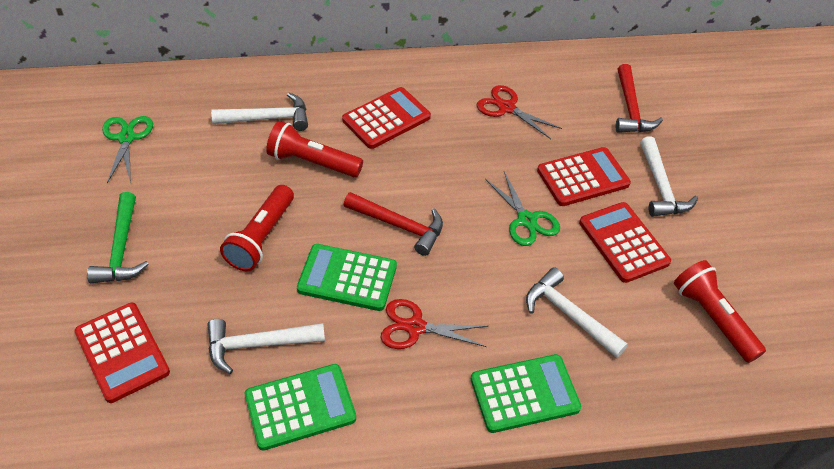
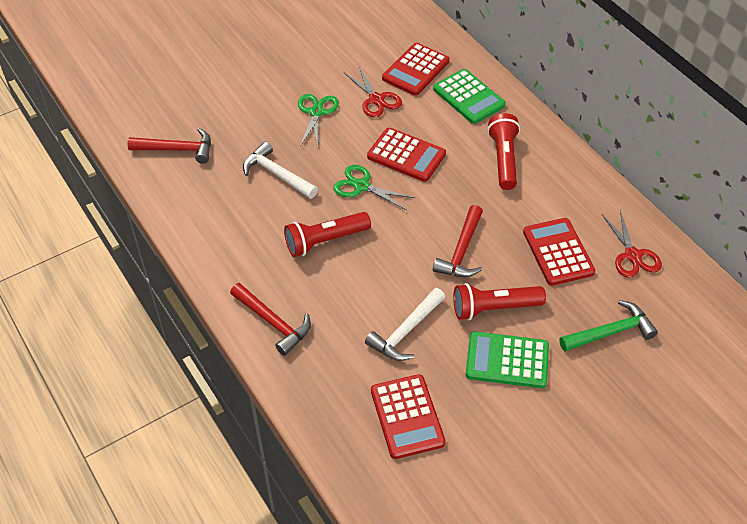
green calculator: 3 -> 2
red hammer: 2 -> 3
white hammer: 4 -> 2

